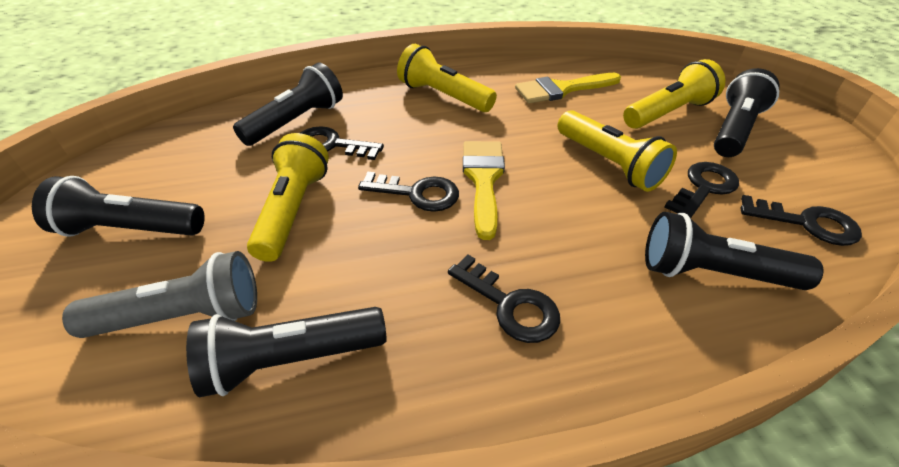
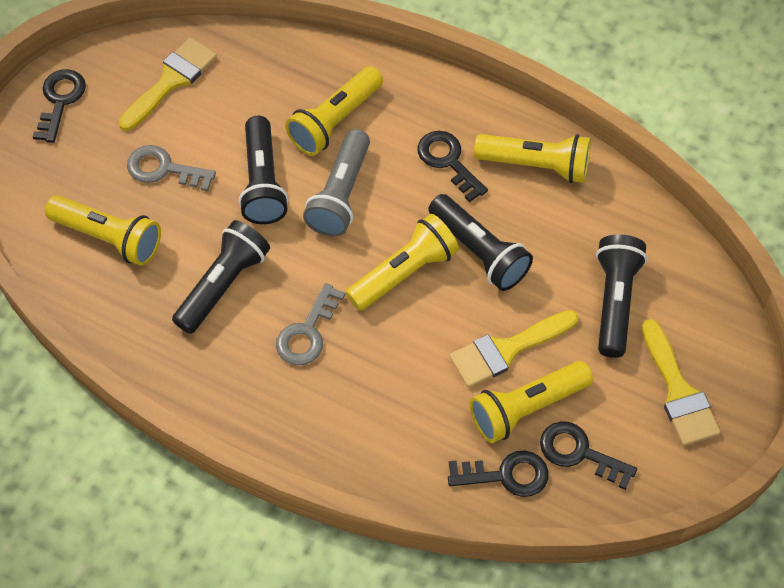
black flashlight: 5 -> 4
black key: 5 -> 4
grey key: 0 -> 2
yellow brush: 2 -> 3
yellow flashlight: 4 -> 5

